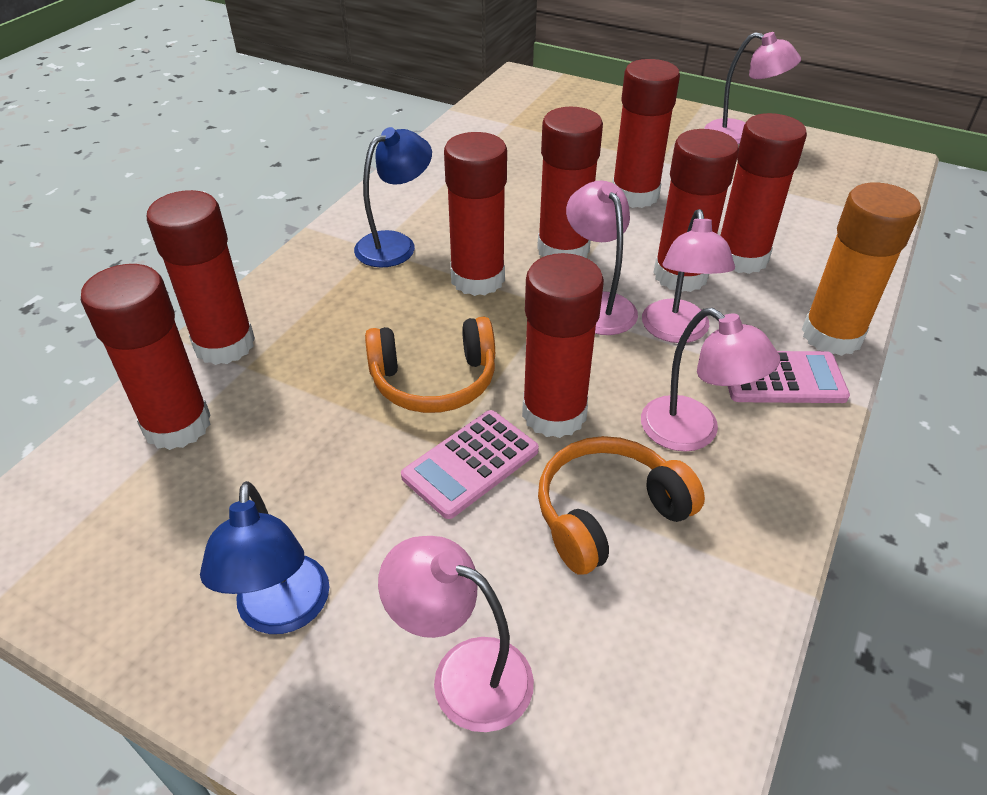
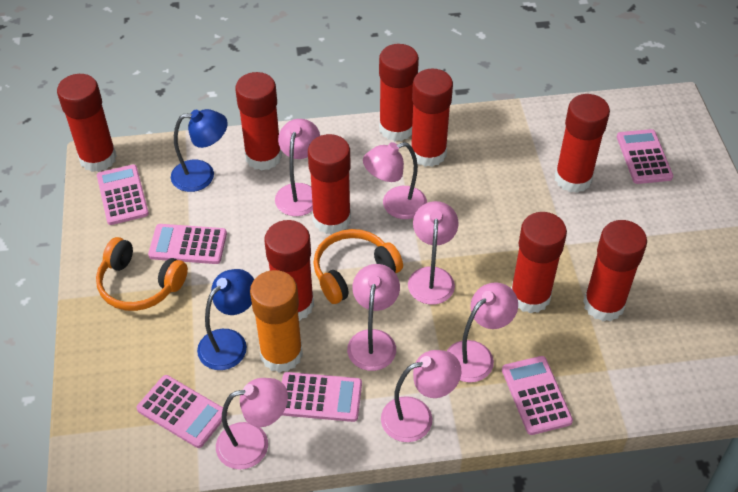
pink calculator: 2 -> 6
pink lamp: 5 -> 7
red glue stick: 8 -> 9

